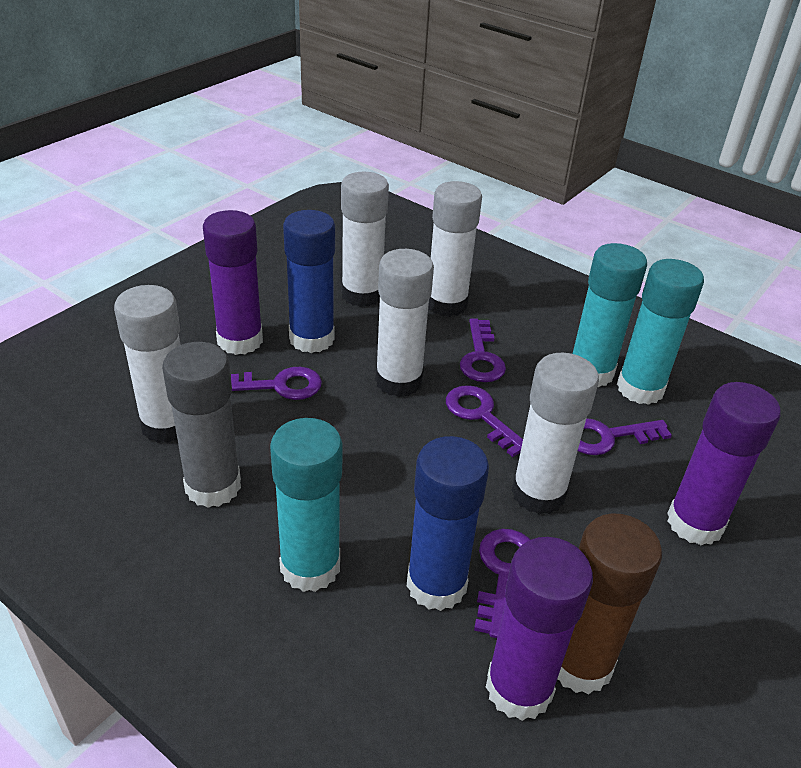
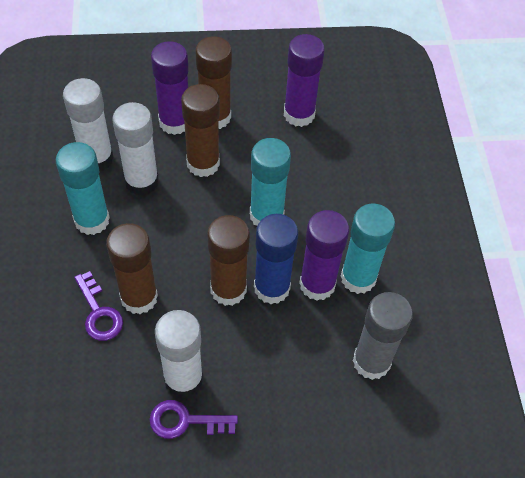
blue glue stick: 2 -> 1
brown glue stick: 1 -> 4
purple key: 5 -> 2
white glue stick: 5 -> 3

